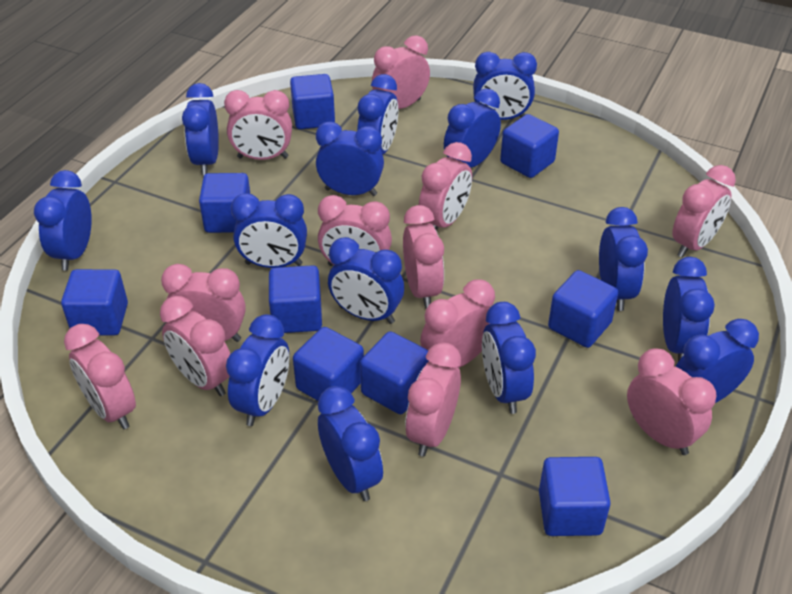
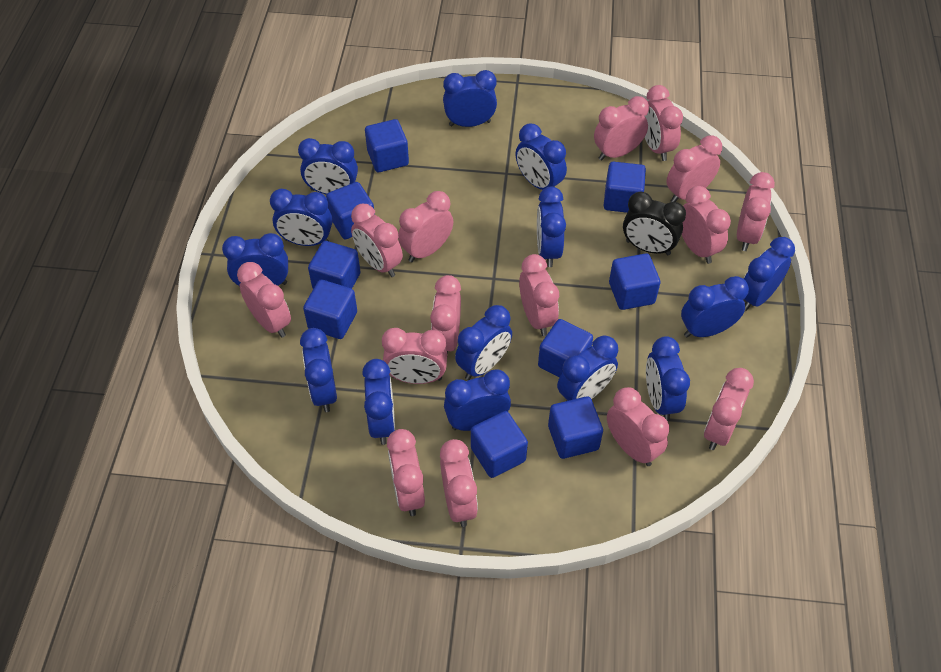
black clock: 0 -> 1
pink clock: 12 -> 15

